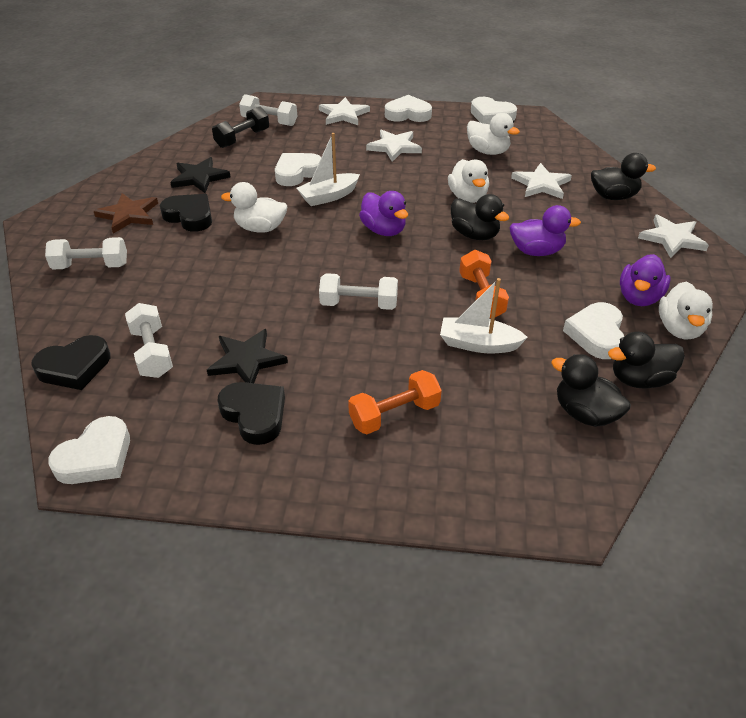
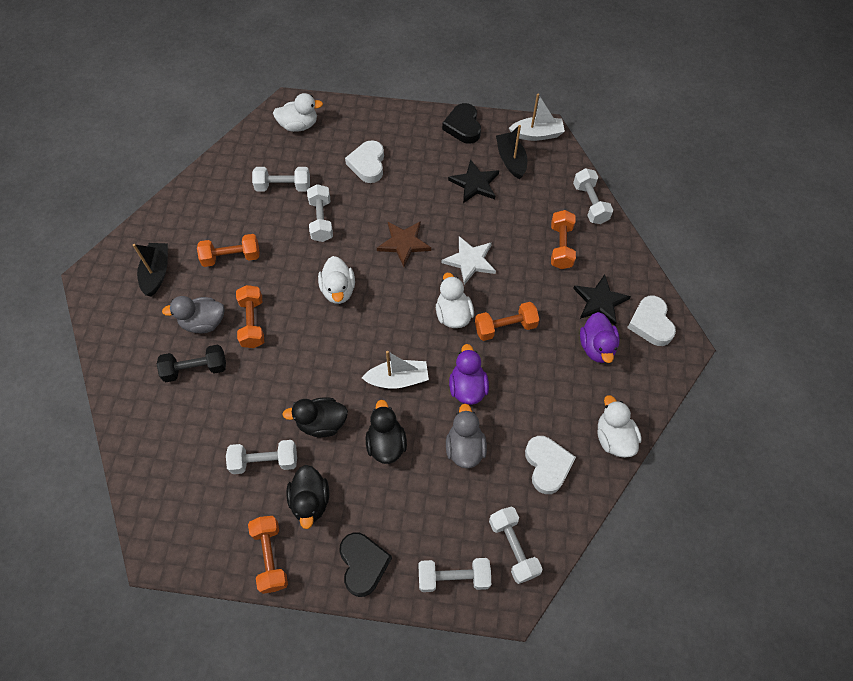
black boat: 0 -> 2
black duck: 4 -> 3
black heart: 3 -> 2
grey duck: 0 -> 2
orange dumbbell: 2 -> 5
purple duck: 3 -> 2
white dumbbell: 4 -> 6
white heart: 5 -> 3
white star: 4 -> 1

